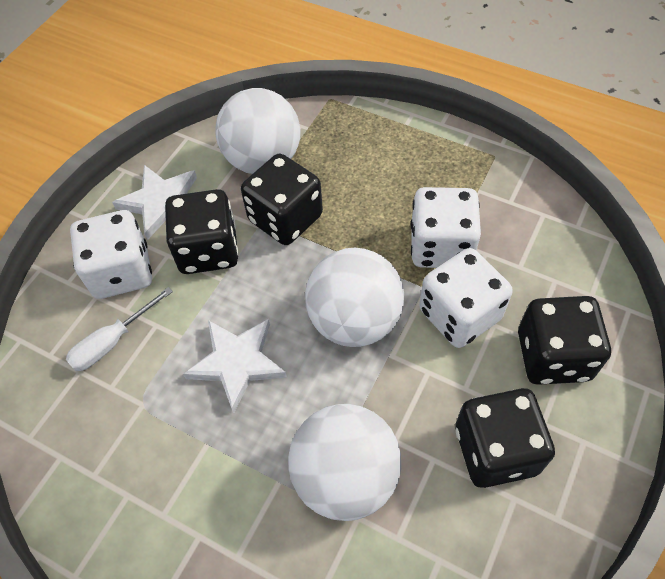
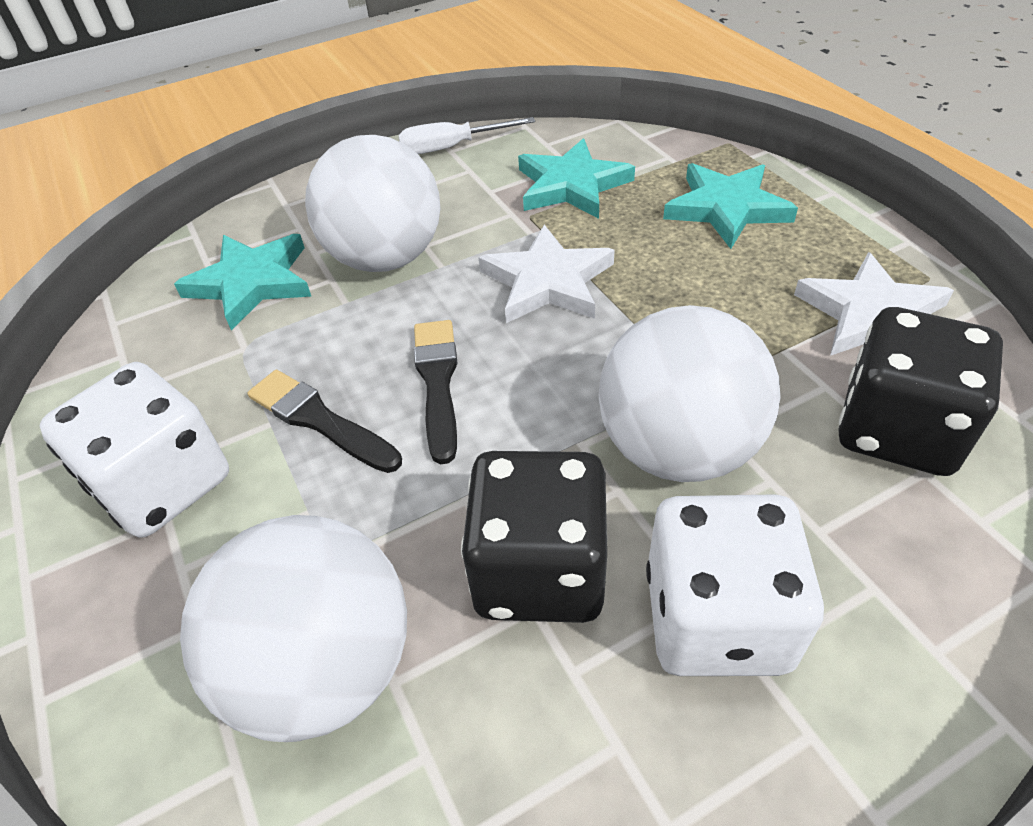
black brush: 0 -> 2
black dice: 4 -> 2
turquoise star: 0 -> 3
white dice: 3 -> 2

